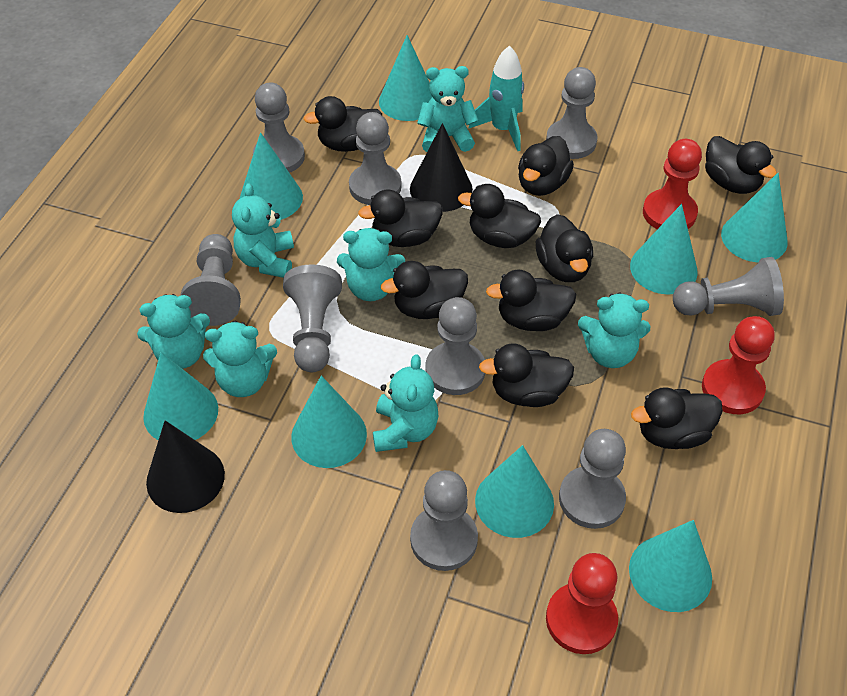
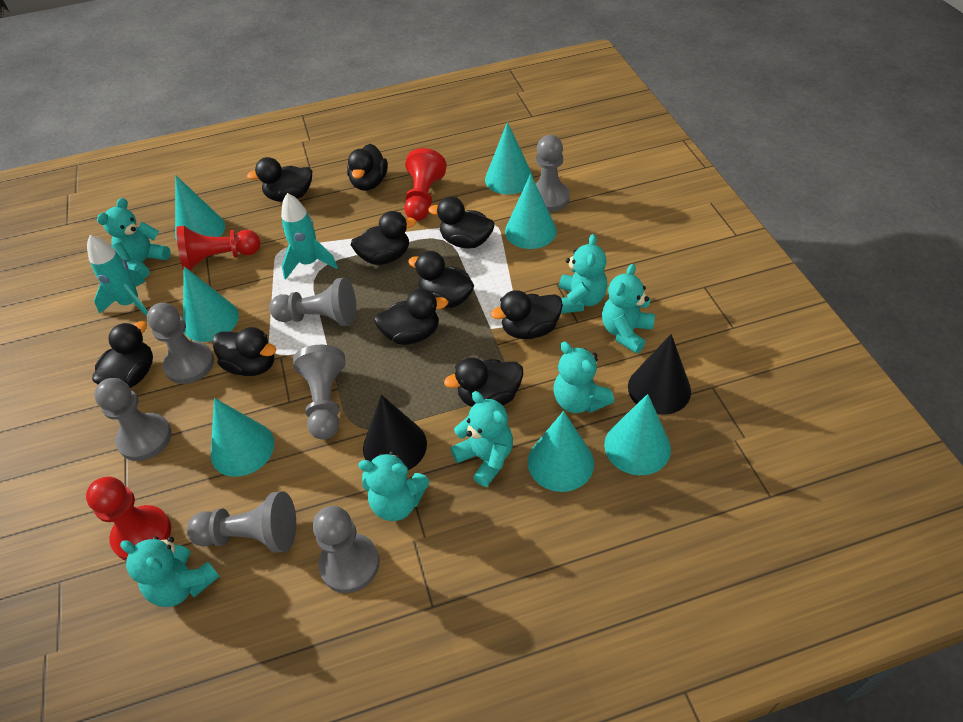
grey pawn: 9 -> 7
turquoise cone: 8 -> 7
turquoise rocket: 1 -> 2

